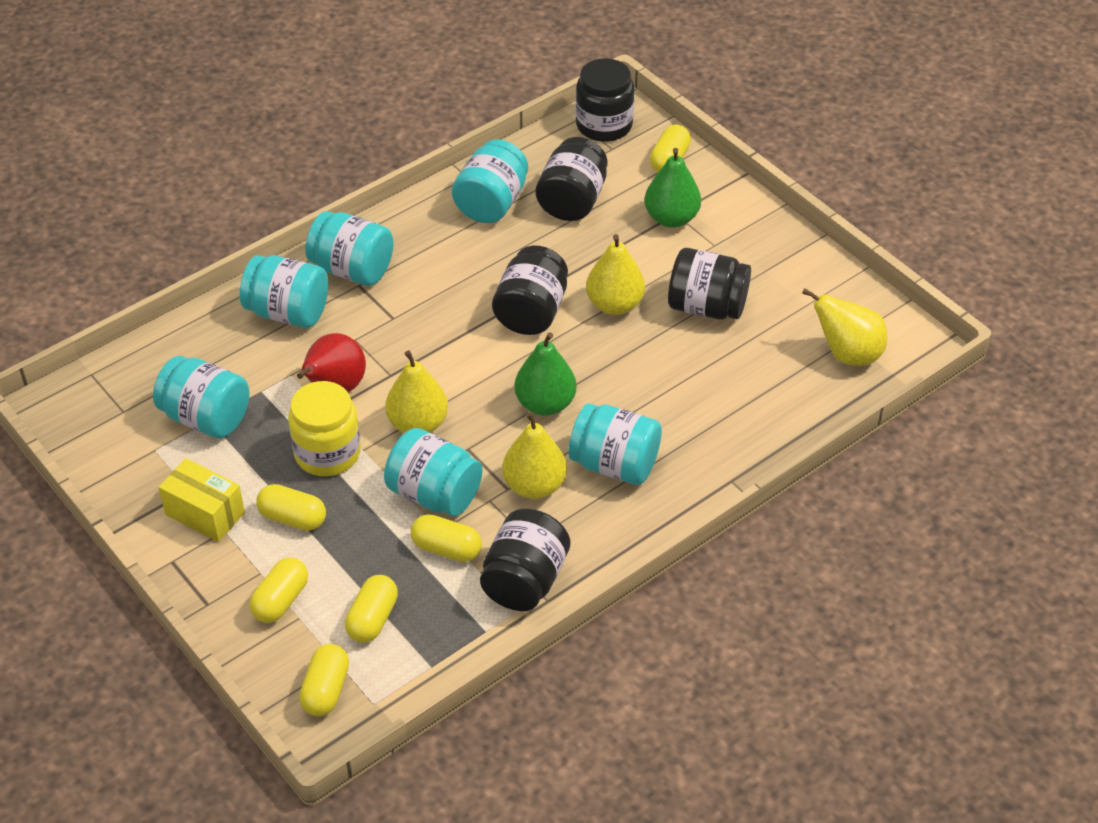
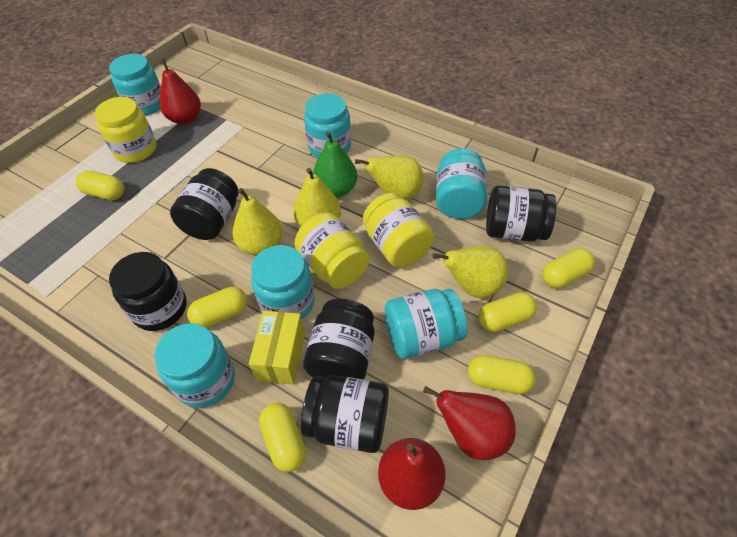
green pear: 2 -> 1
red pear: 1 -> 3
yellow jar: 1 -> 3

